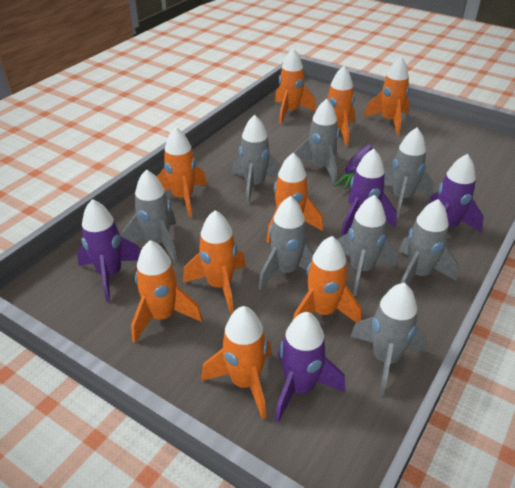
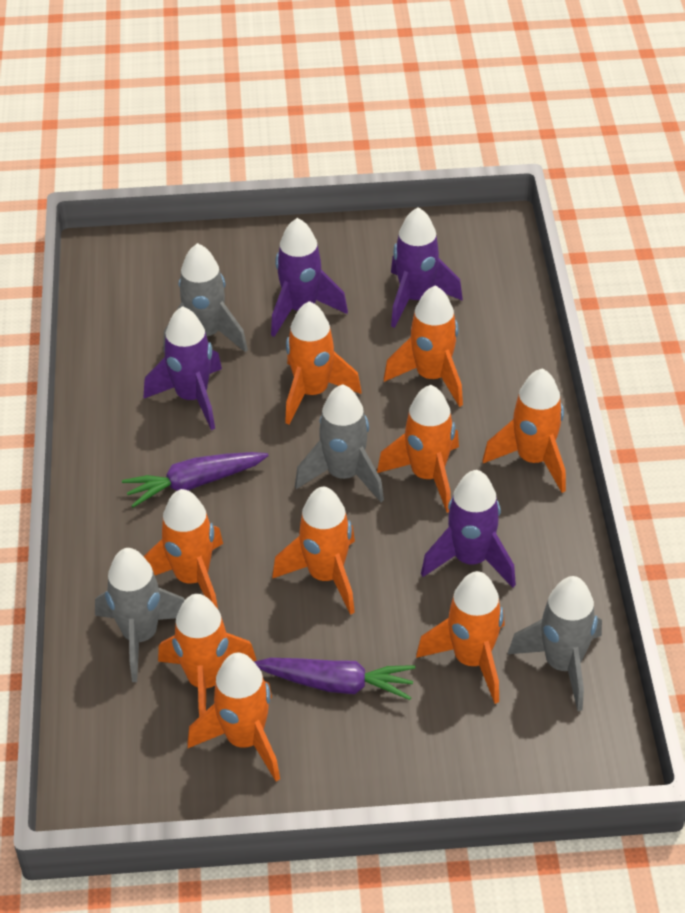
grey rocket: 8 -> 4
purple carrot: 1 -> 2

